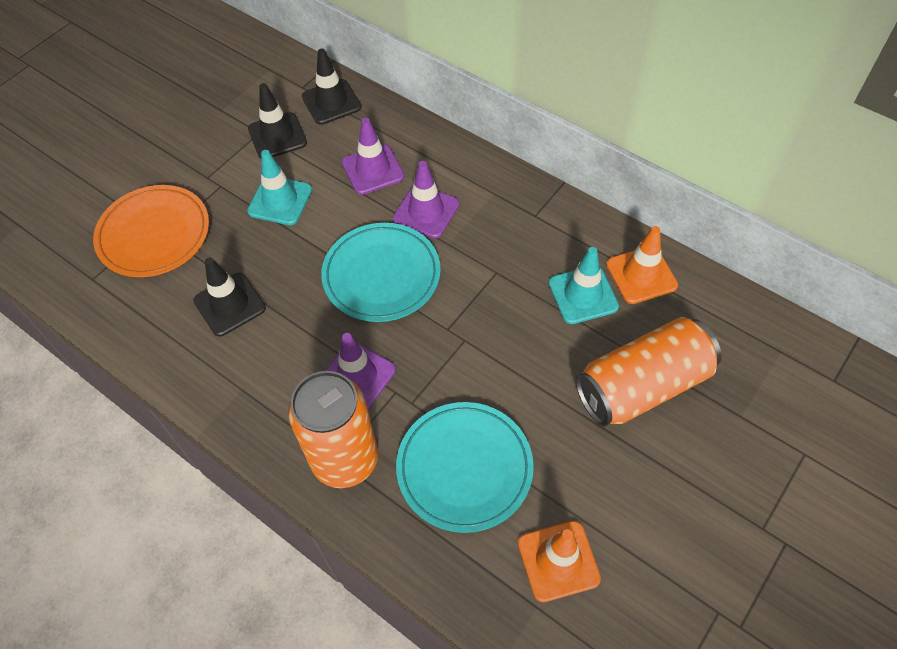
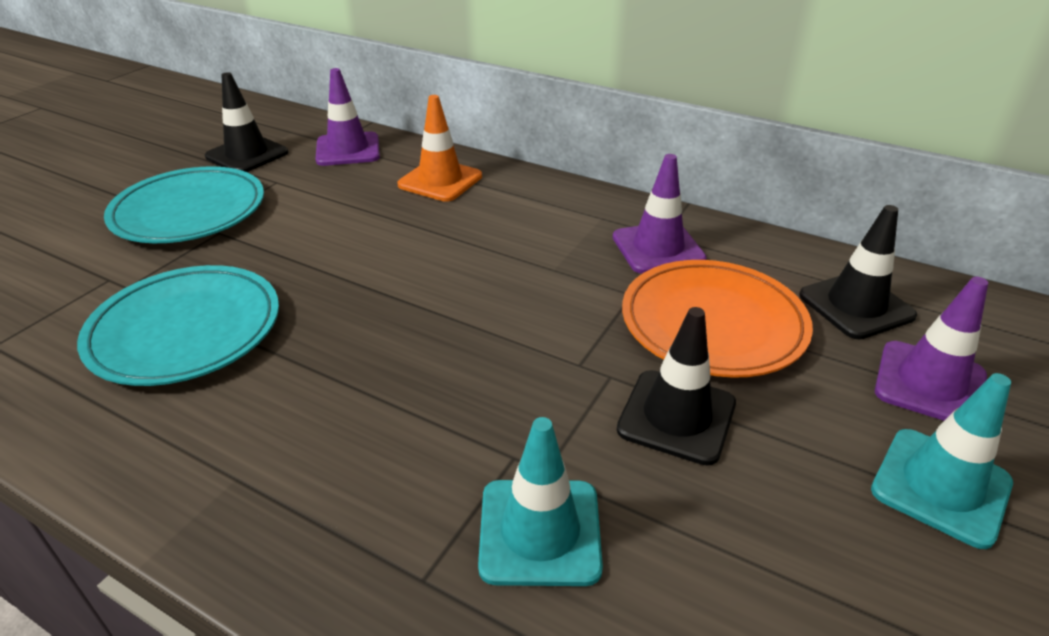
orange can: 2 -> 0
orange traffic cone: 2 -> 1

